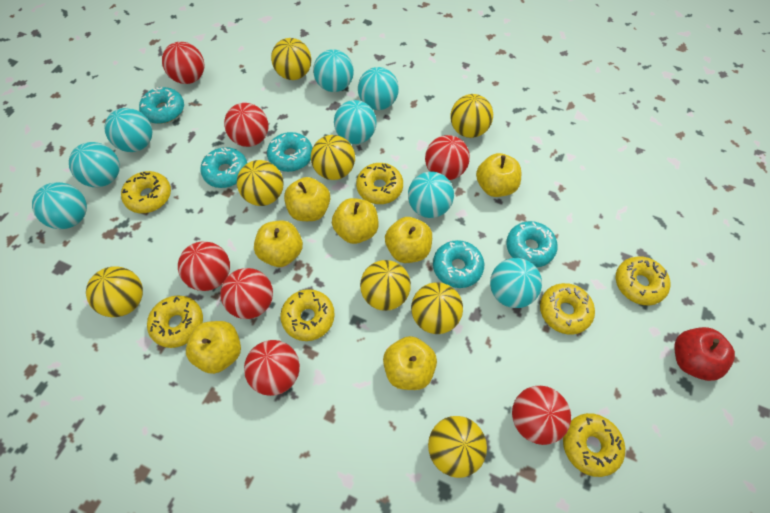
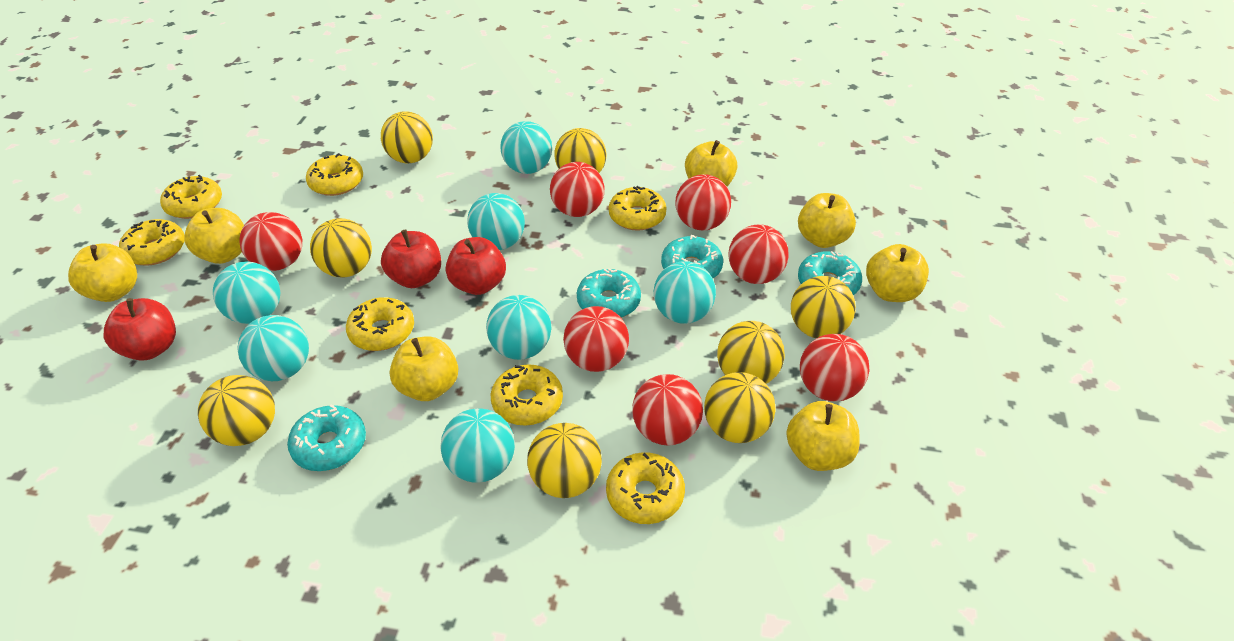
red apple: 1 -> 3
turquoise ball: 8 -> 7
turquoise donut: 5 -> 4

